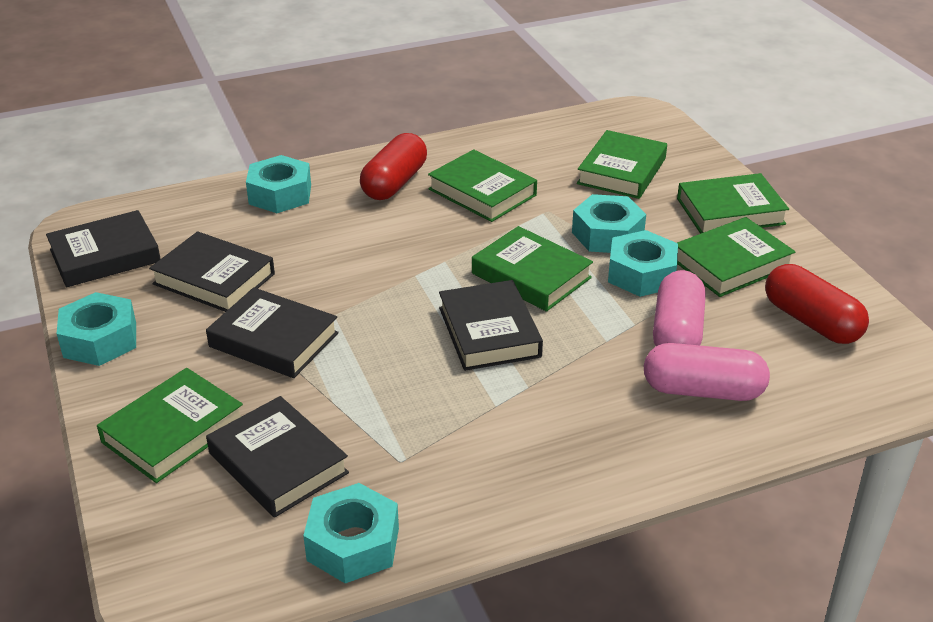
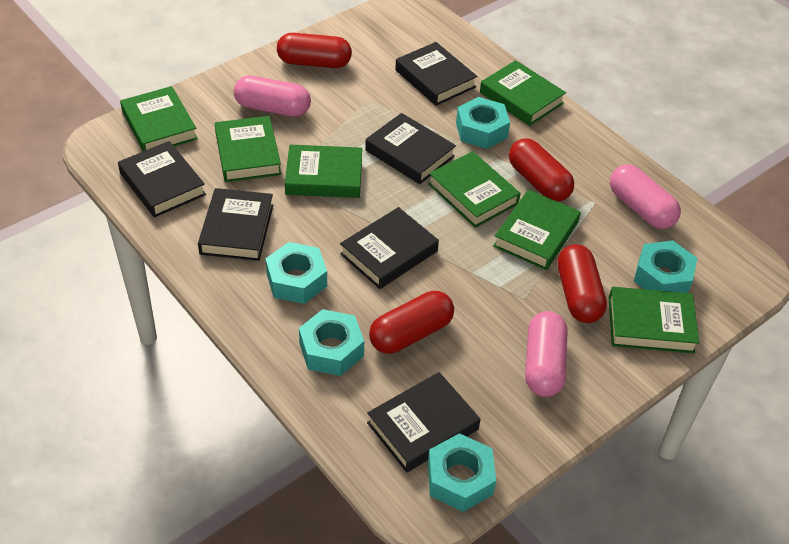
black book: 5 -> 6
green book: 6 -> 7
pink capsule: 2 -> 3
red capsule: 2 -> 4

